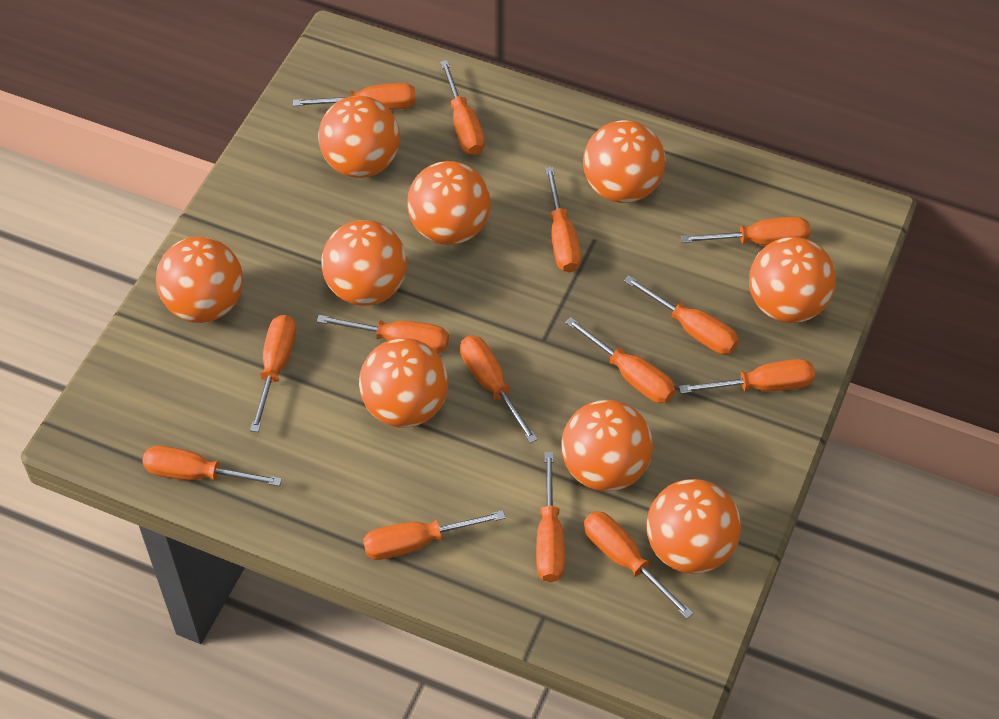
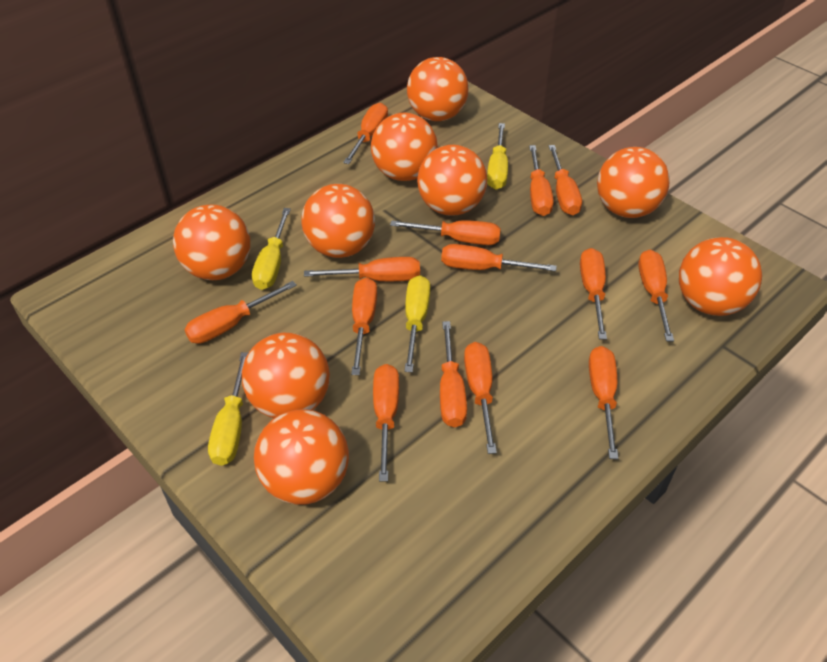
yellow screwdriver: 0 -> 4

